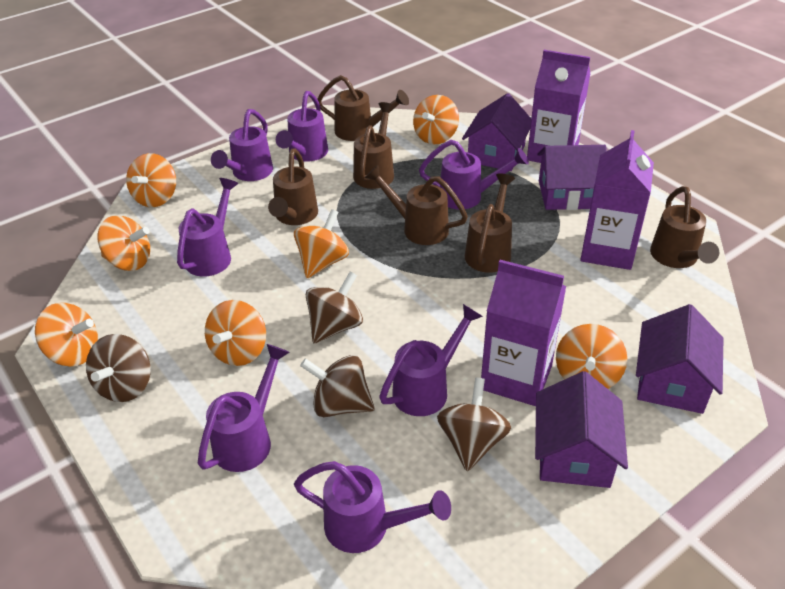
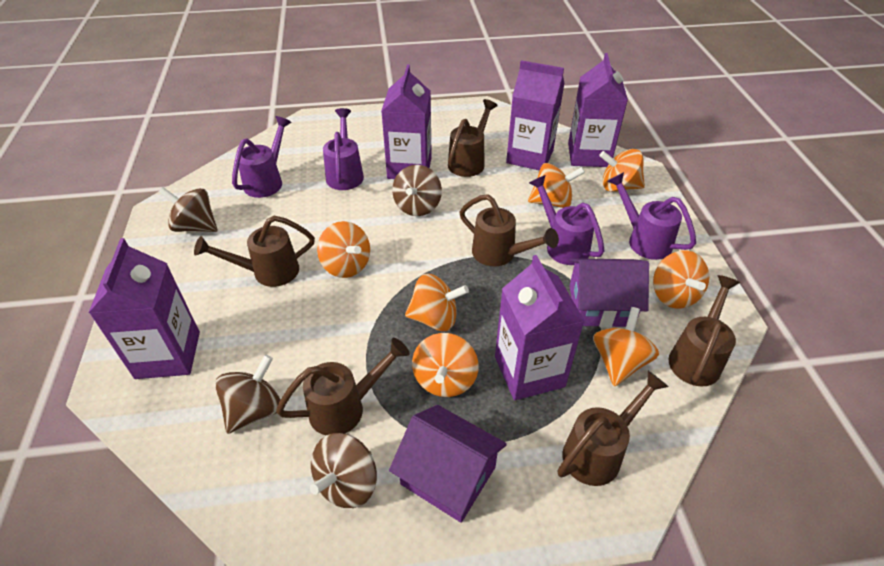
purple carton: 3 -> 5
purple house: 4 -> 2
purple watering can: 7 -> 4

